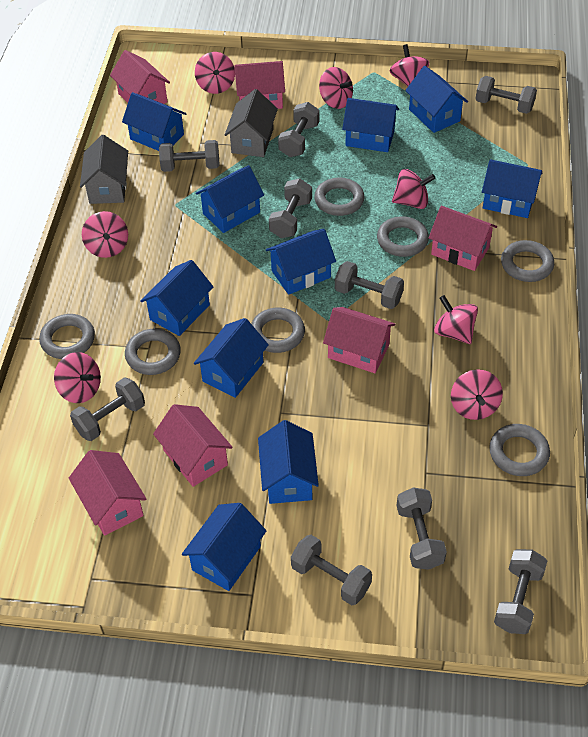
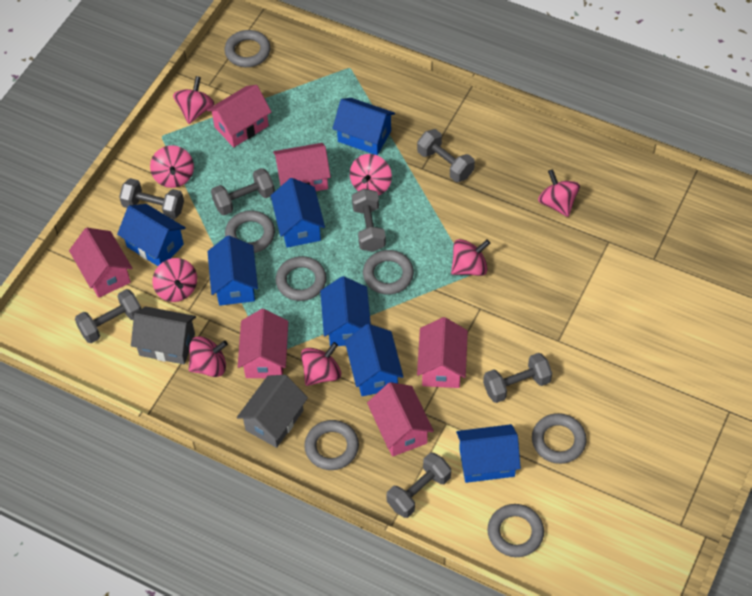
blue house: 10 -> 7
grey dumbbell: 9 -> 7

